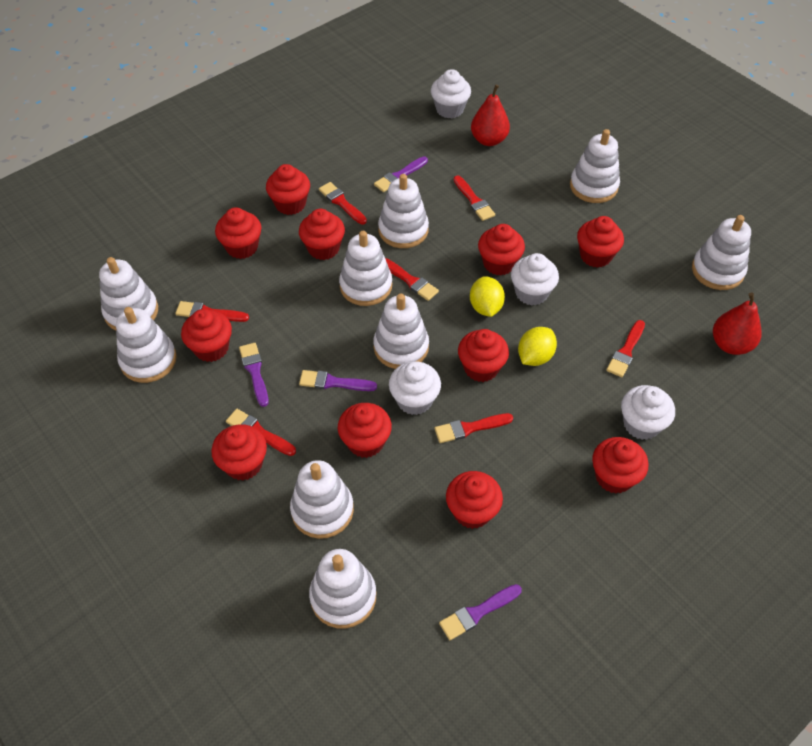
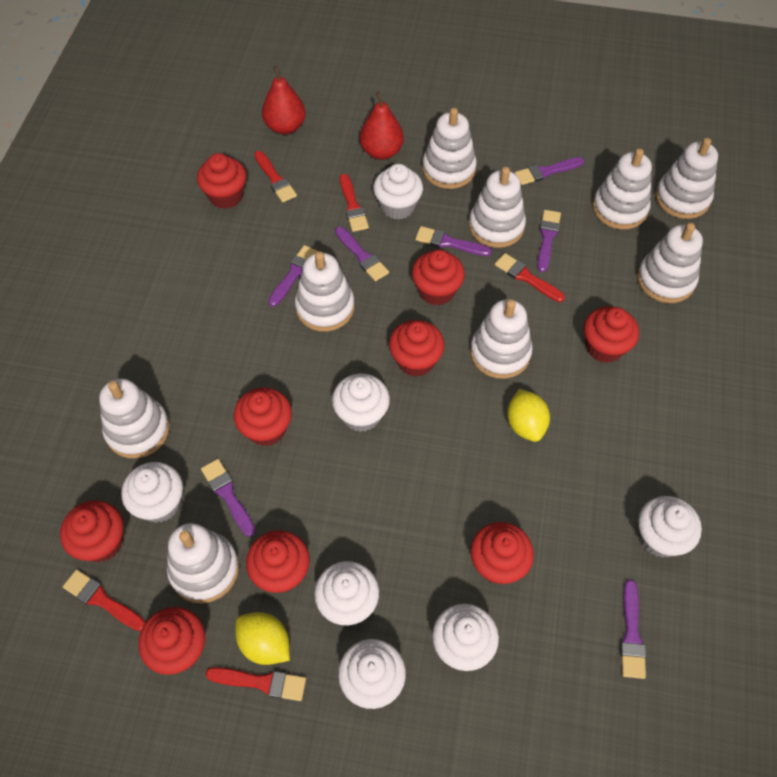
purple brush: 4 -> 7
red brush: 7 -> 5
red cupcake: 11 -> 9
white cupcake: 4 -> 7

